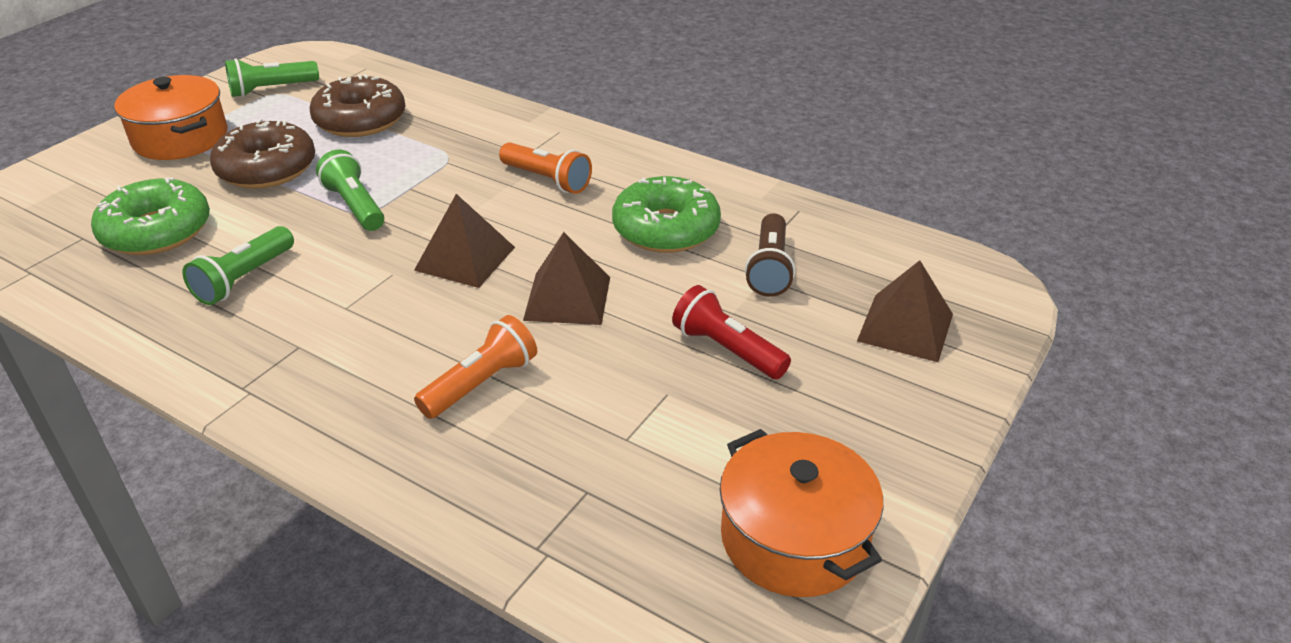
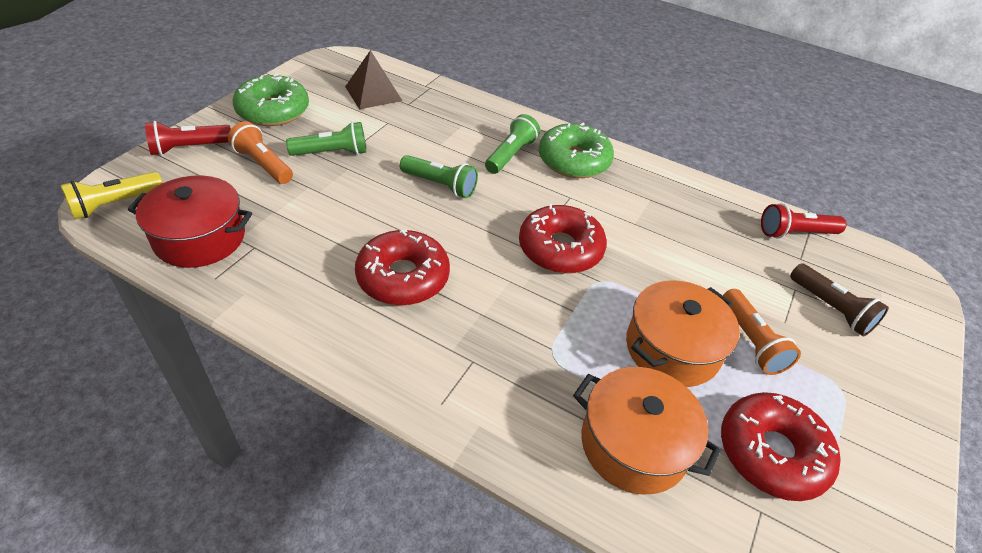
brown donut: 2 -> 0
brown pyramid: 3 -> 1
red donut: 0 -> 3
red flashlight: 1 -> 2
red pot: 0 -> 1
yellow flashlight: 0 -> 1

